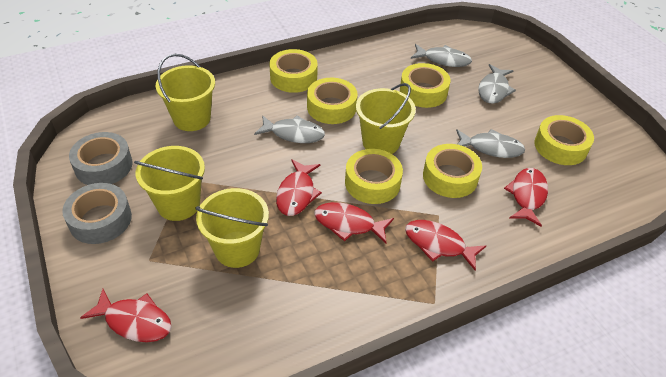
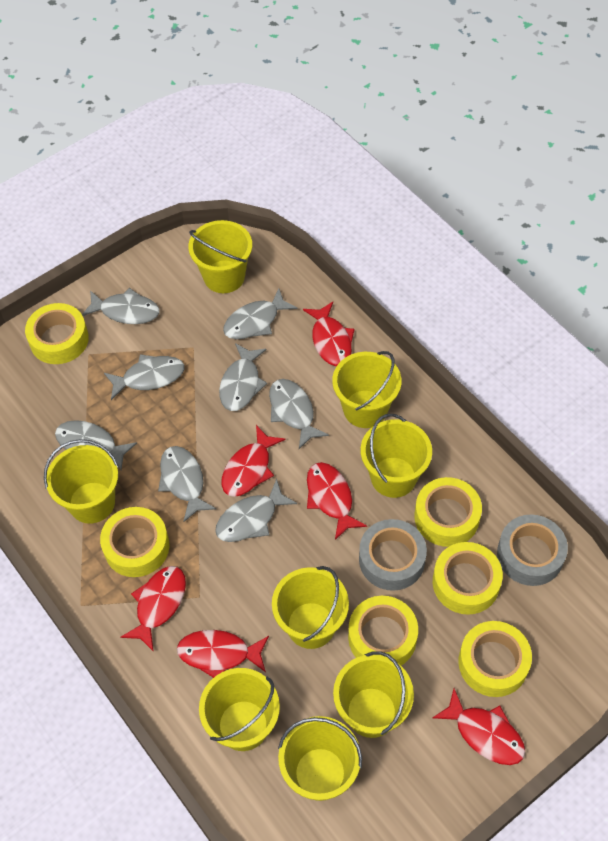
grey fish: 4 -> 8
red fish: 5 -> 6
yellow bucket: 4 -> 8

